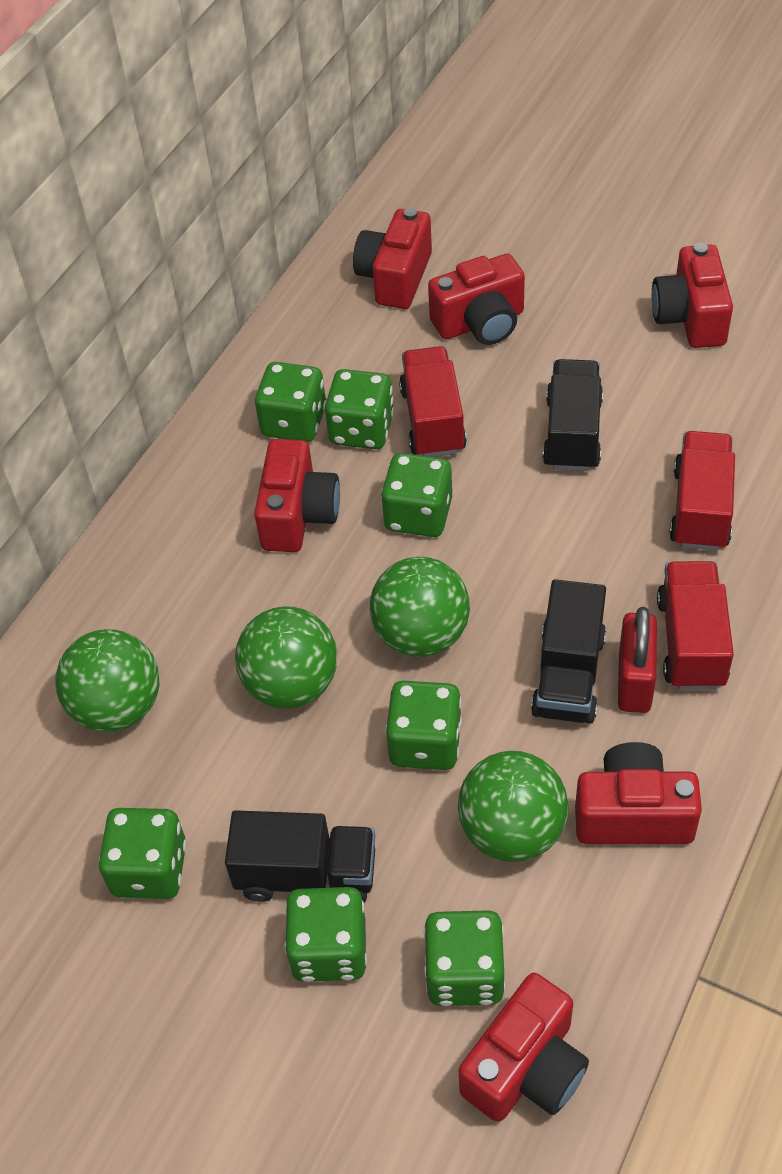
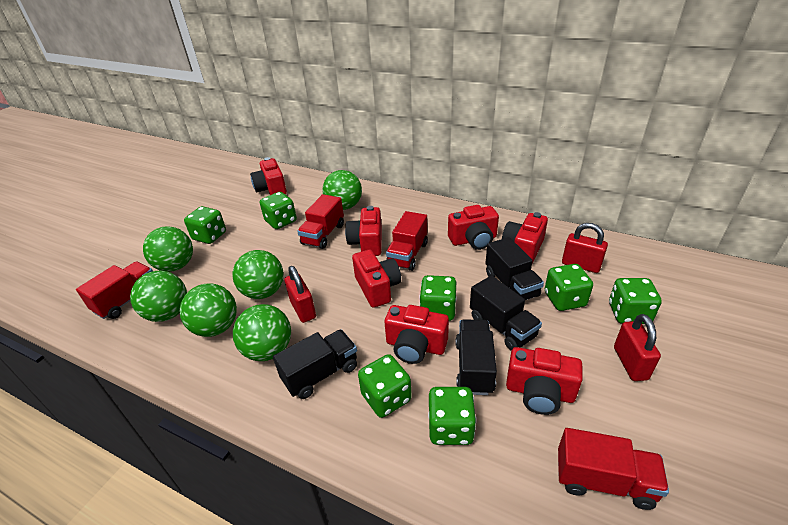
black truck: 3 -> 4
green ball: 4 -> 6
red camera: 6 -> 7
red padlock: 1 -> 3
red truck: 3 -> 4

